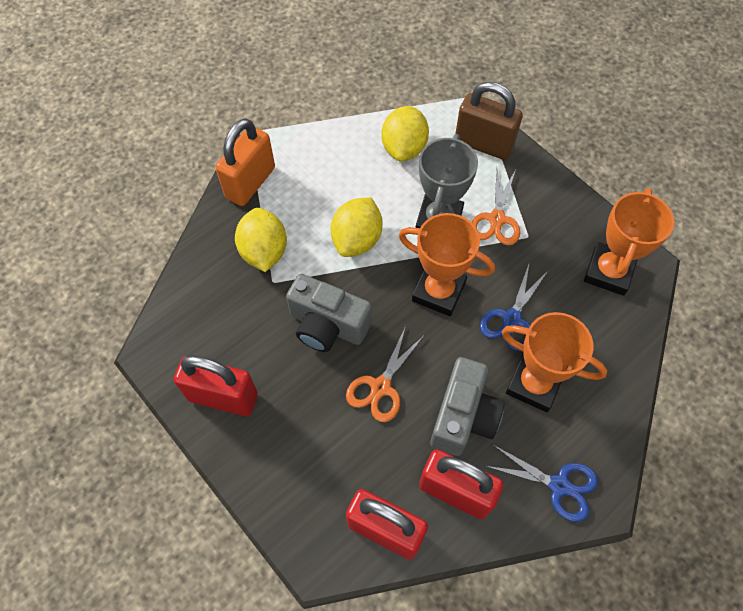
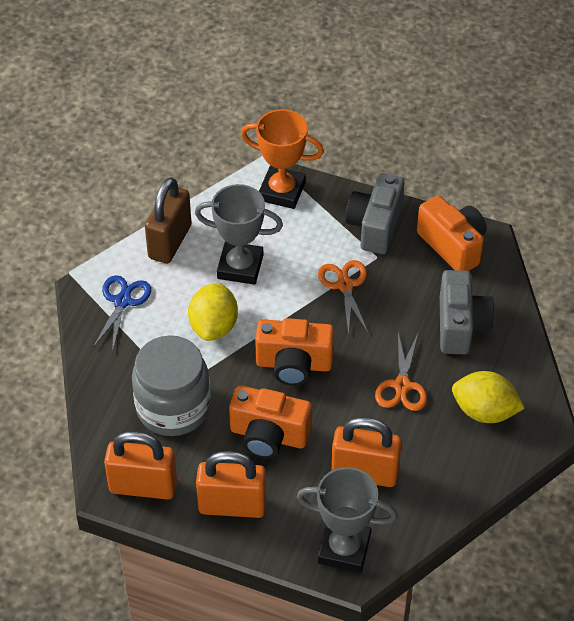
blue scissors: 2 -> 1
grey jar: 0 -> 1
grey trophy: 1 -> 2
orange camera: 0 -> 3
orange padlock: 1 -> 3
orange trophy: 3 -> 1
red padlock: 3 -> 0
yellow lemon: 3 -> 2

